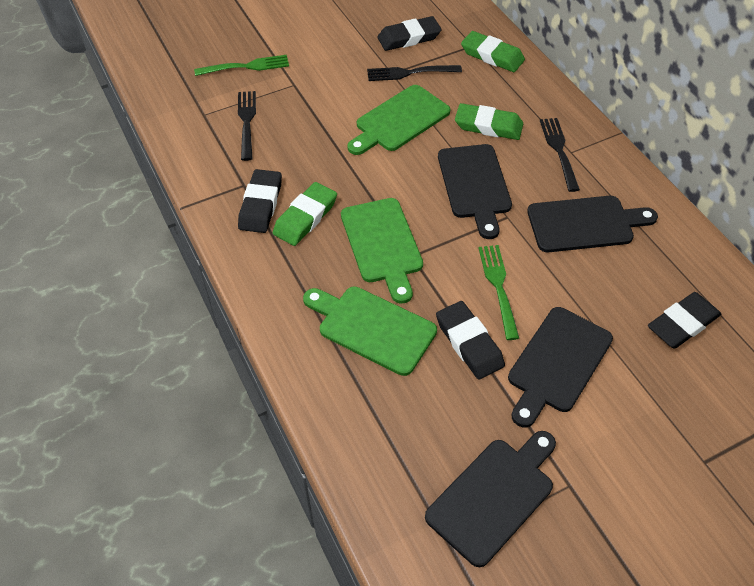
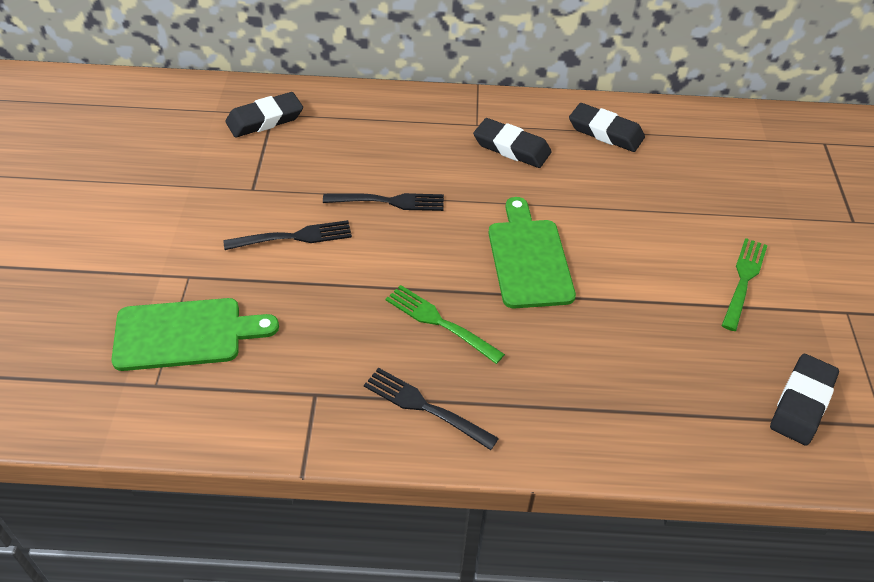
black cutting board: 4 -> 0
green cutting board: 3 -> 2
green eraser: 3 -> 0

